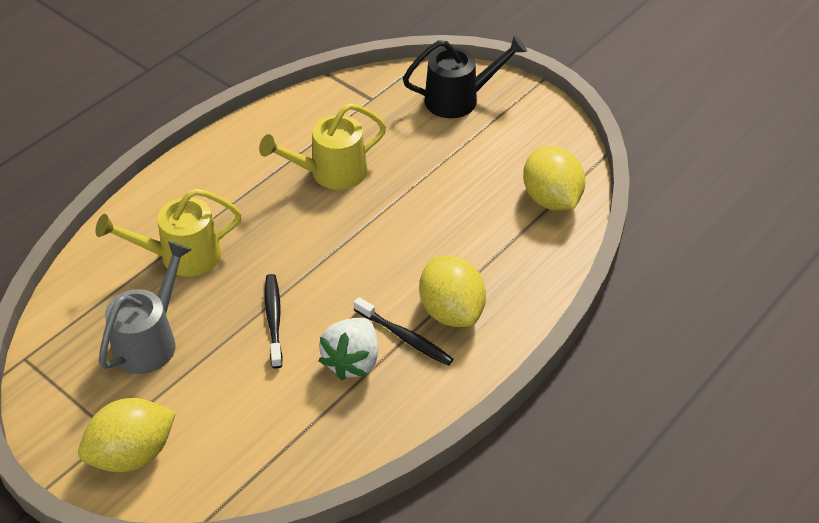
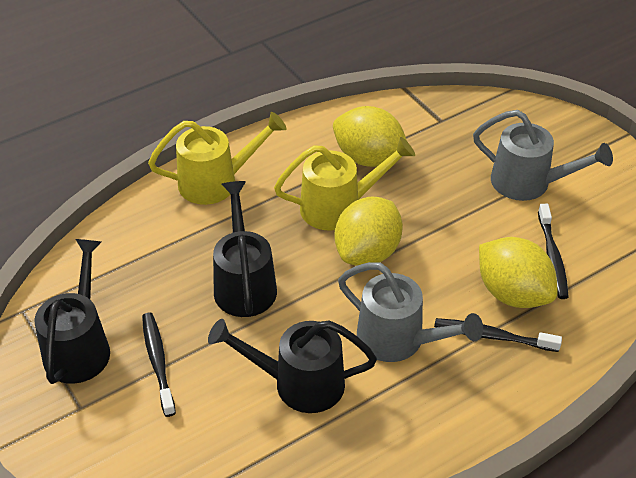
black toothbrush: 2 -> 3
black watering can: 1 -> 3
grey watering can: 1 -> 2
white strawberry: 1 -> 0

